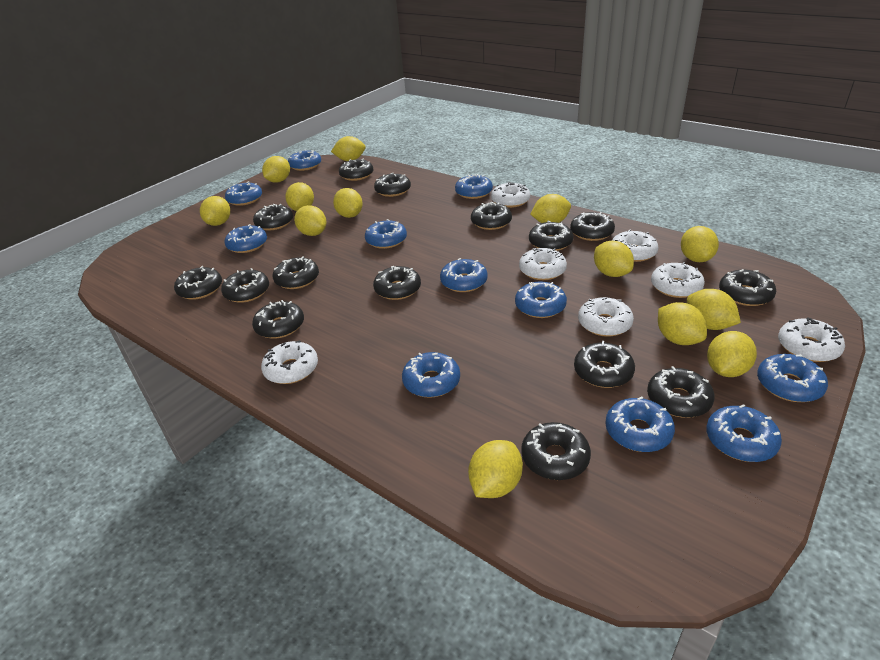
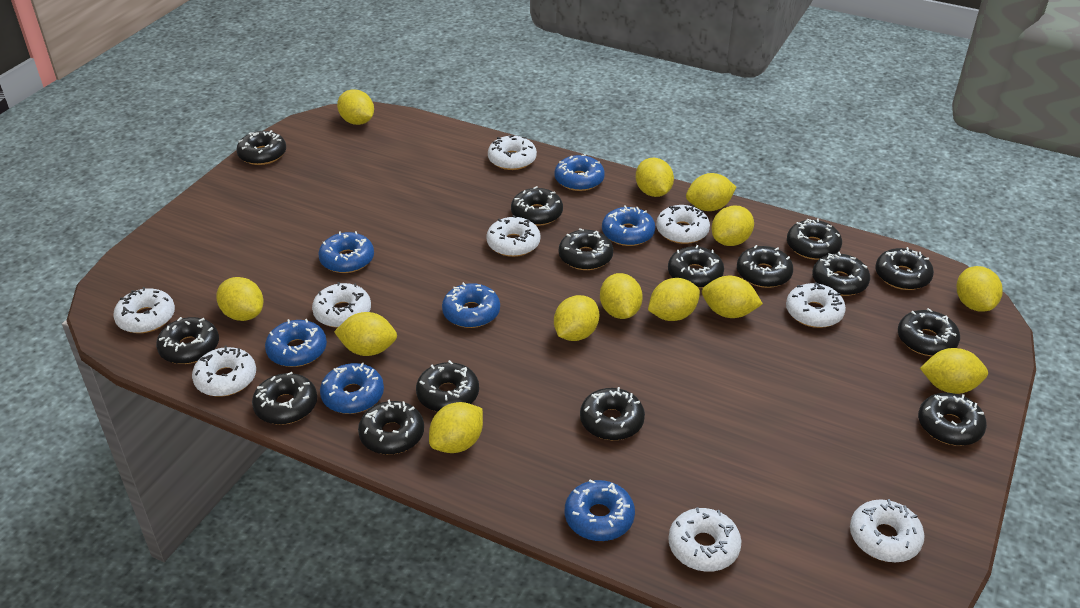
blue donut: 11 -> 7
white donut: 7 -> 9

